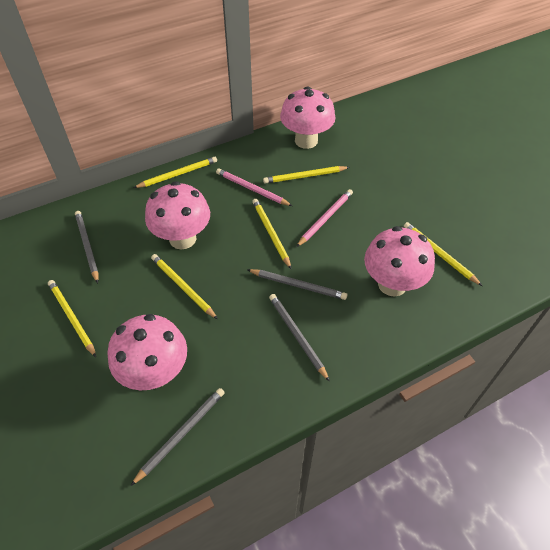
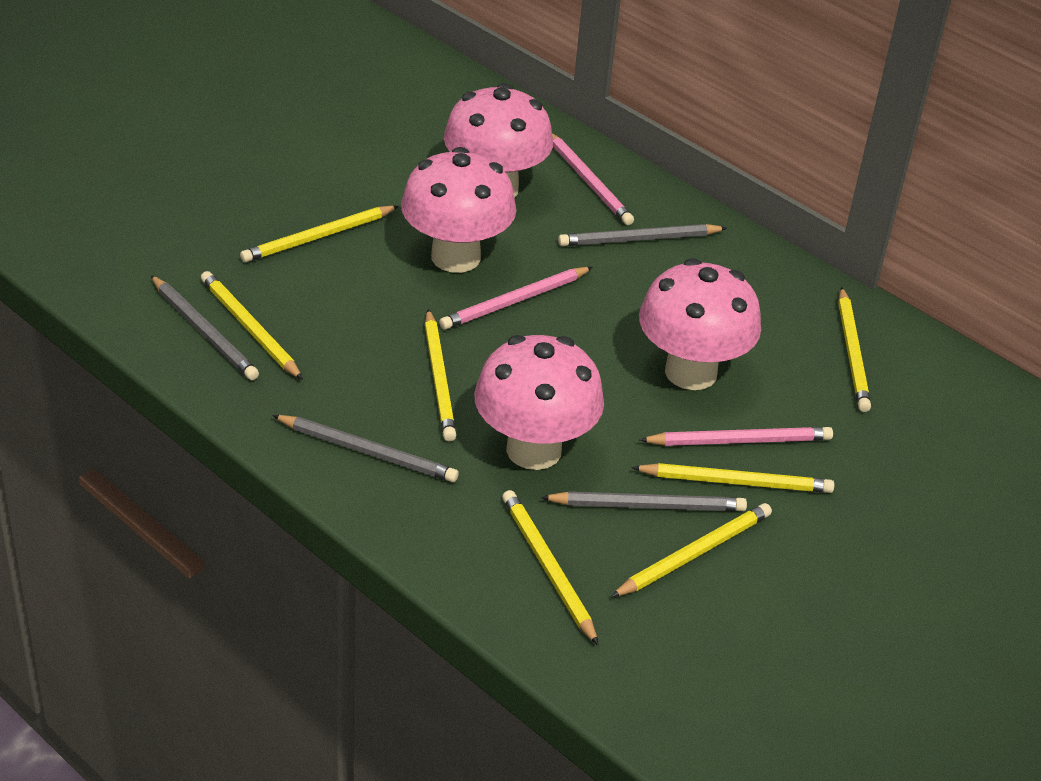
pink pencil: 2 -> 3
yellow pencil: 6 -> 7

